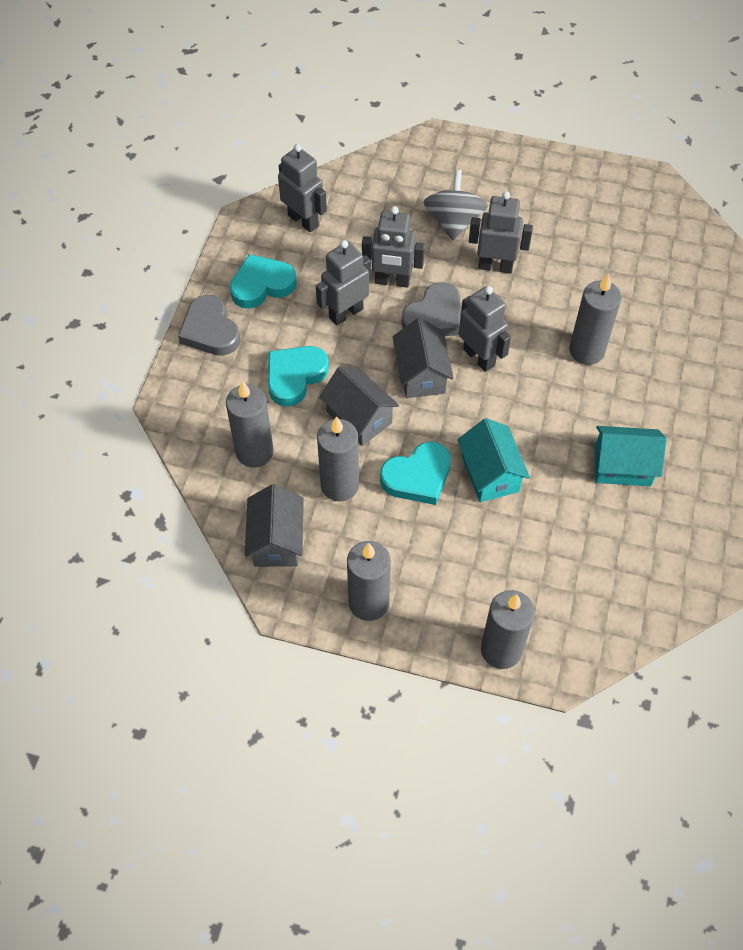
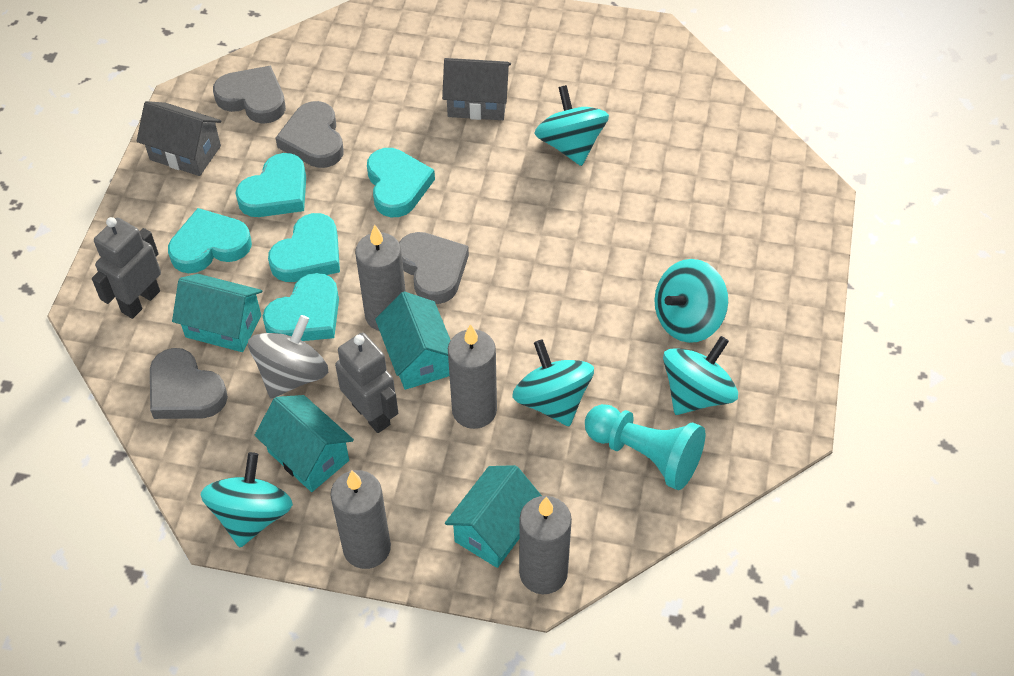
grey candle: 5 -> 4
grey heart: 2 -> 4
grey house: 3 -> 2
grey robot: 5 -> 2
turquoise heart: 3 -> 5
turquoise house: 2 -> 4
turquoise pawn: 0 -> 1
turquoise spinning top: 0 -> 5

